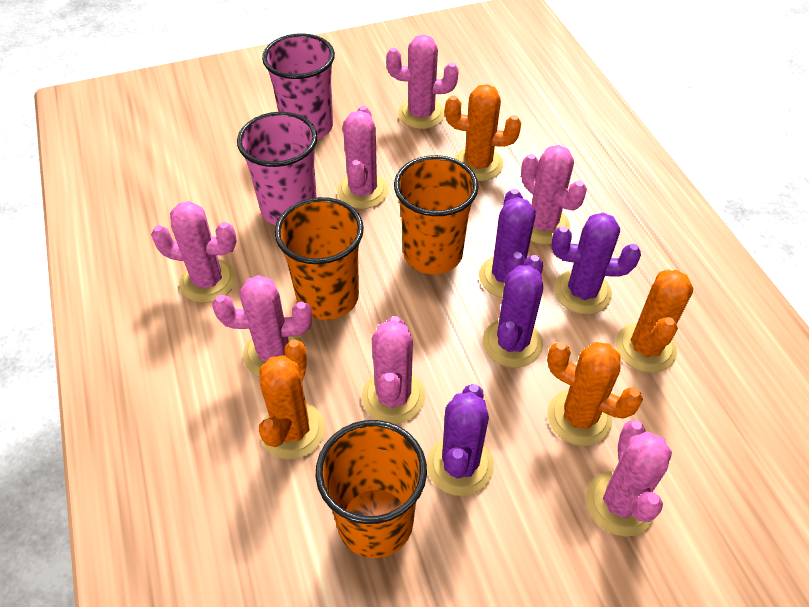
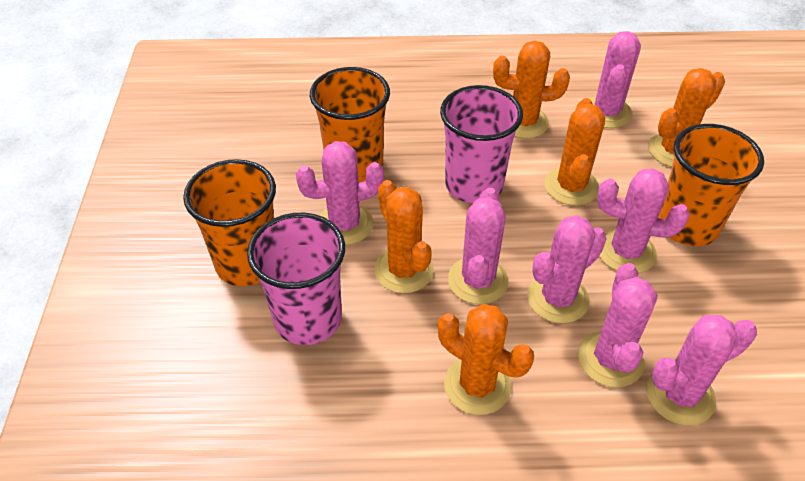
orange cactus: 4 -> 5
purple cactus: 4 -> 0

